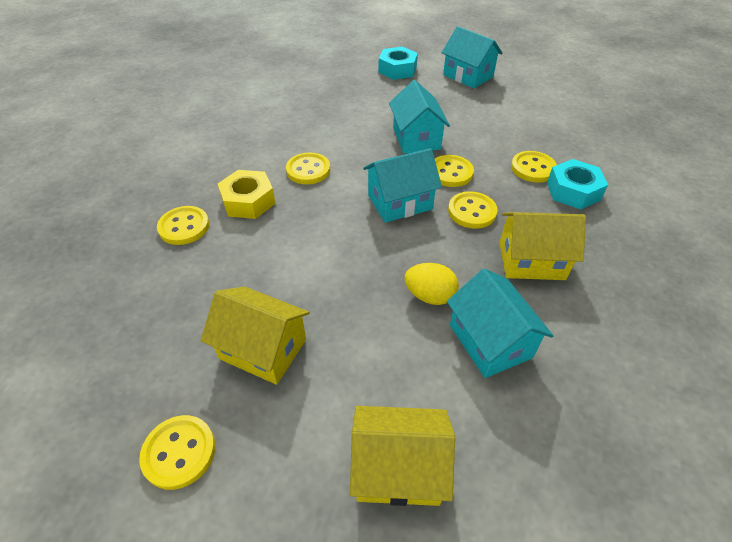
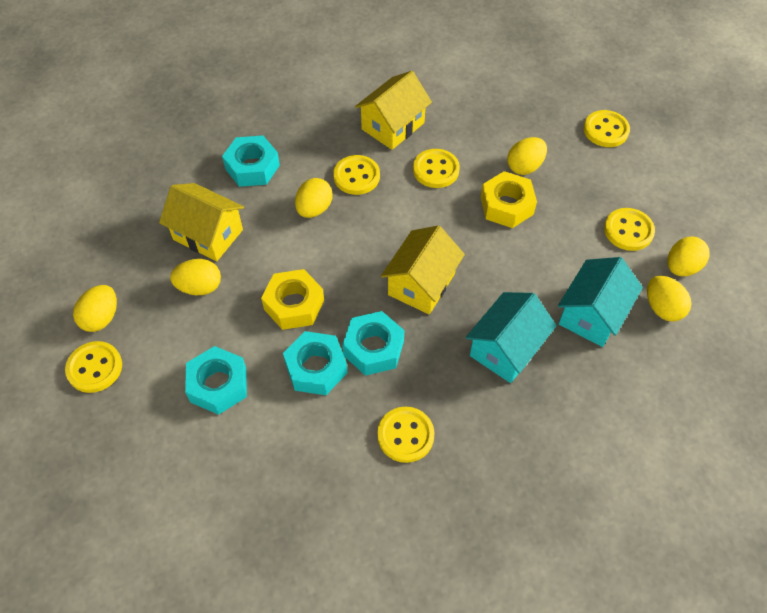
turquoise house: 4 -> 2
turquoise nut: 2 -> 4
yellow egg: 1 -> 6
yellow nut: 1 -> 2

